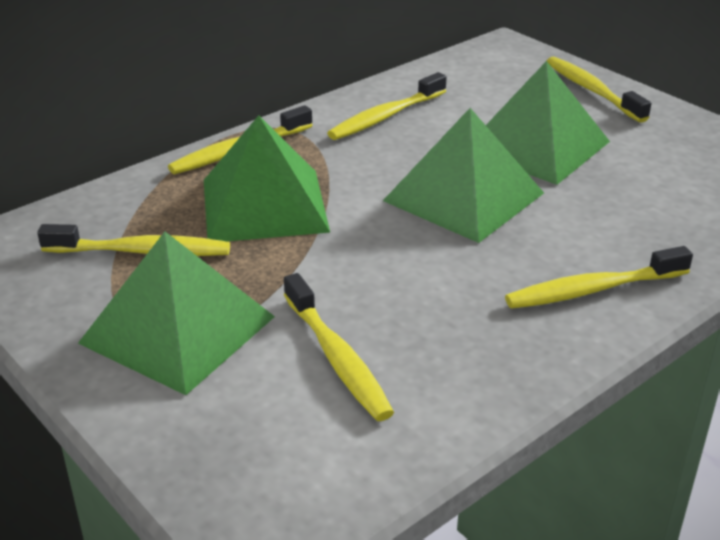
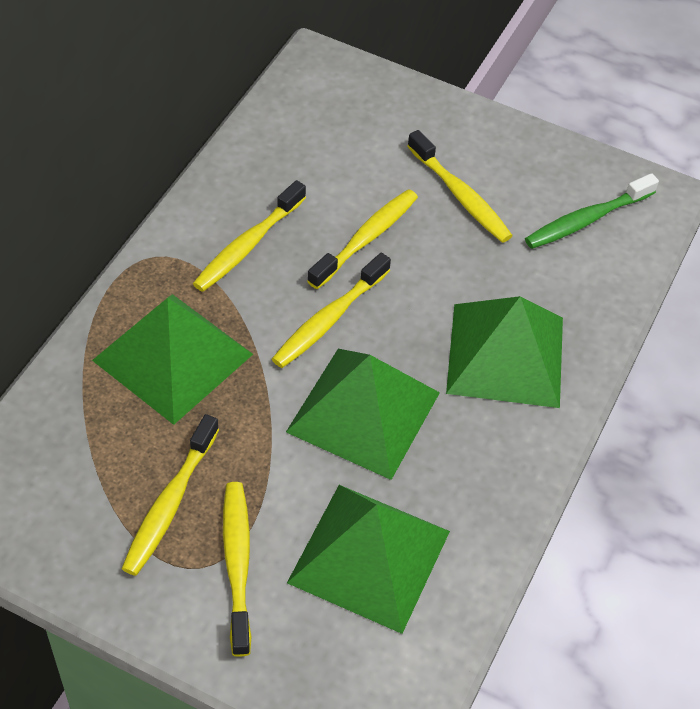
green toothbrush: 0 -> 1

